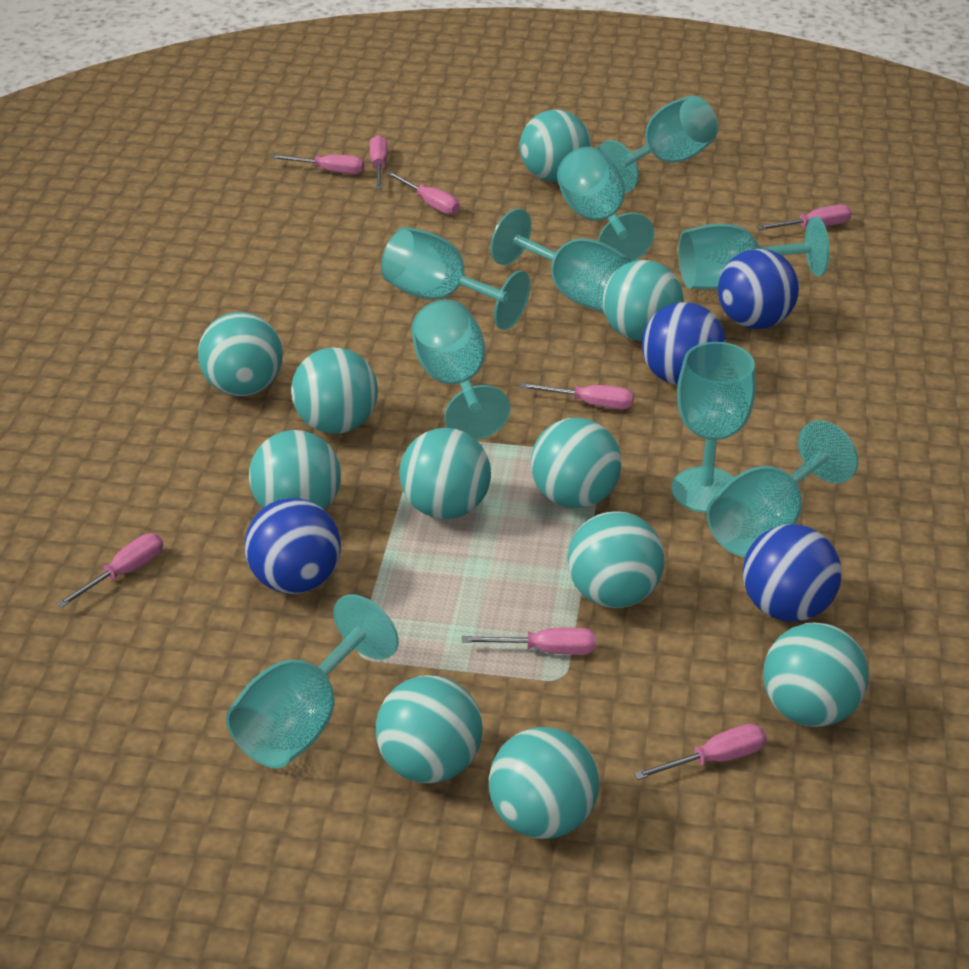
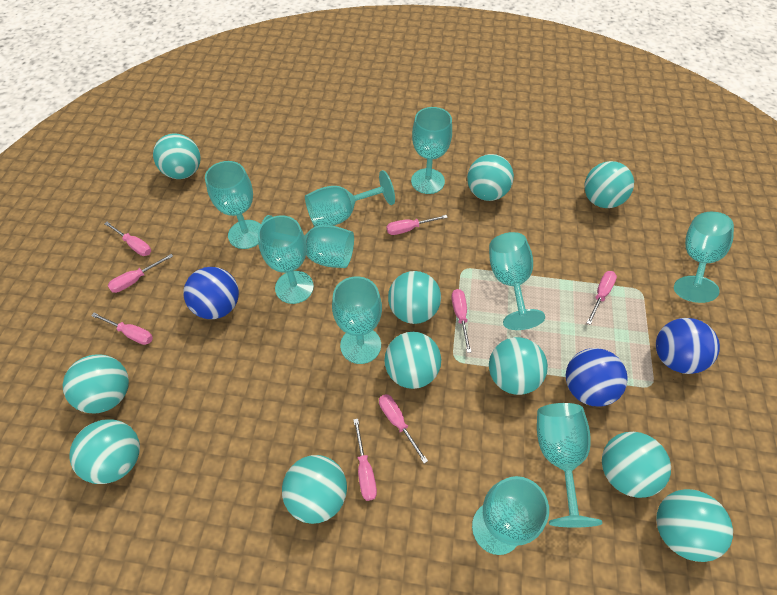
blue ball: 4 -> 3
turquoise goblet: 9 -> 10

